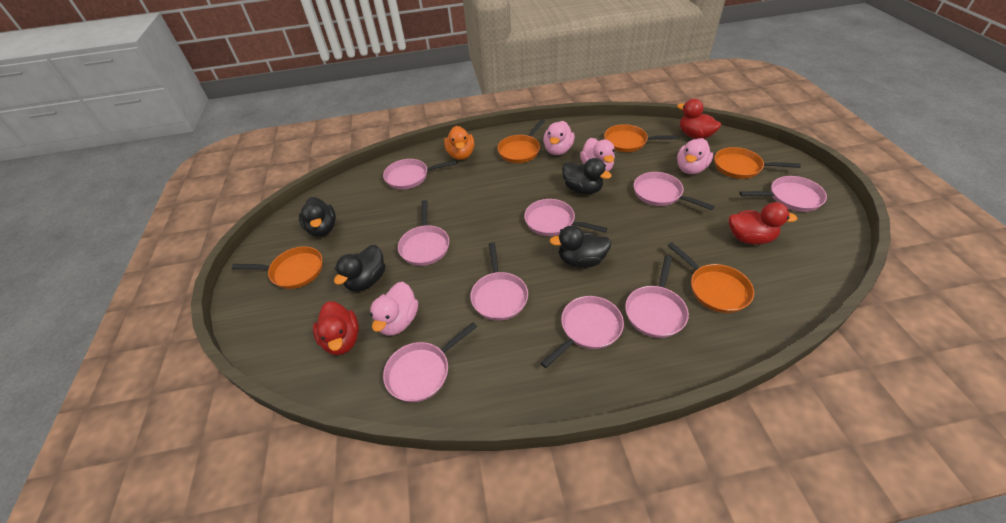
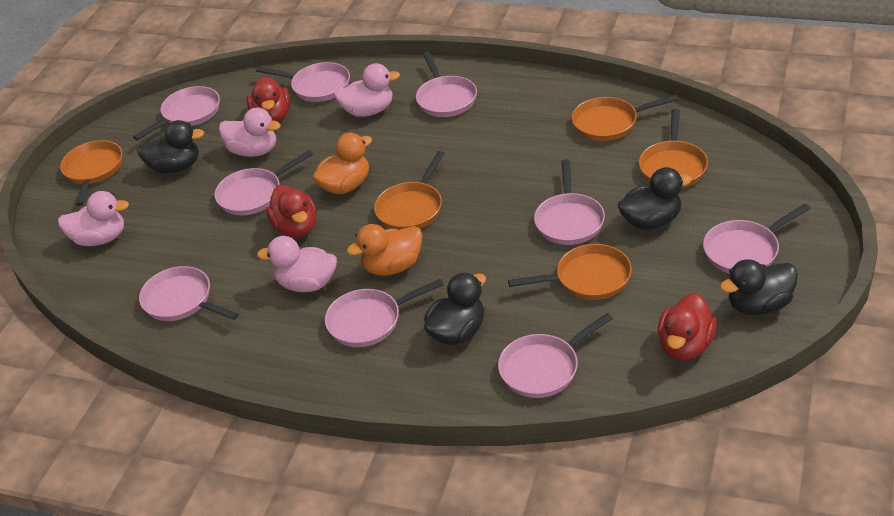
orange duck: 1 -> 2

